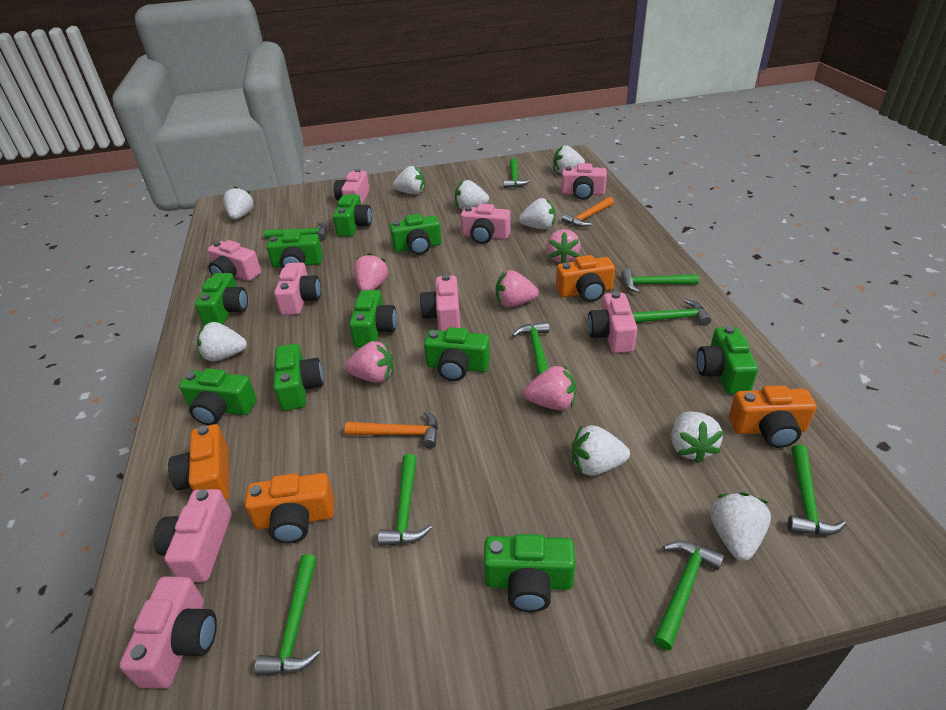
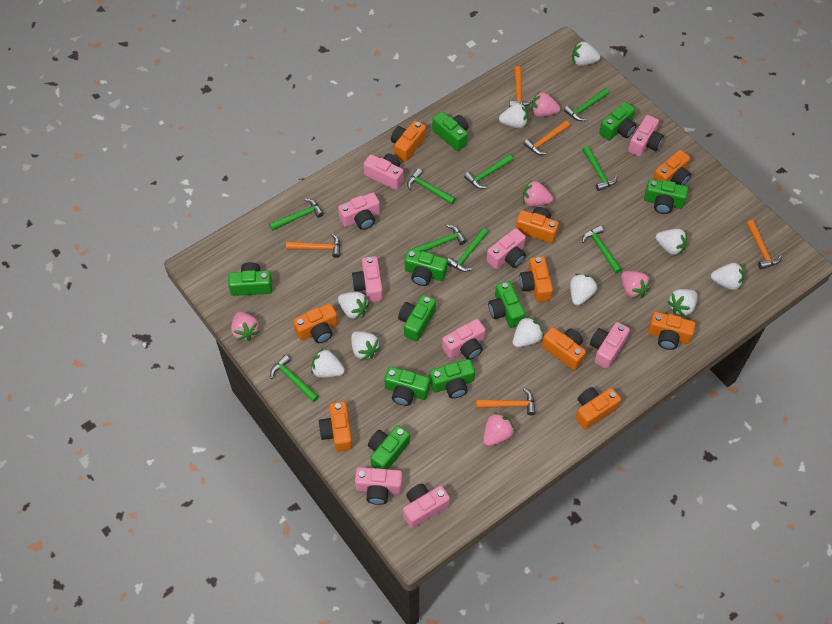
orange camera: 4 -> 9
orange hammer: 2 -> 5
white strawberry: 9 -> 10

